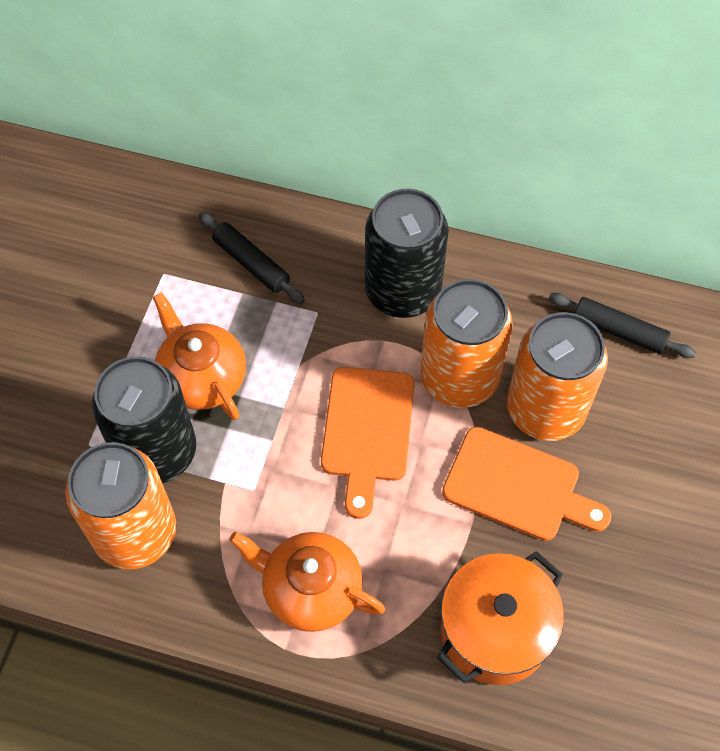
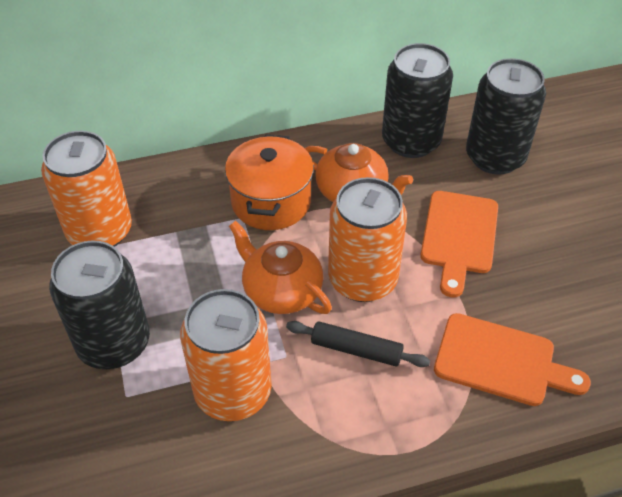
black can: 2 -> 3
black rolling pin: 2 -> 1

